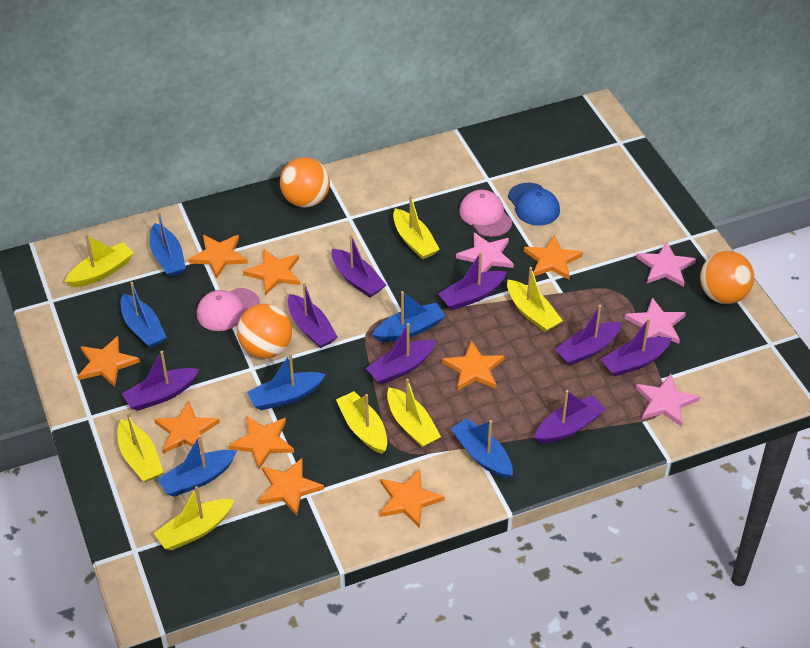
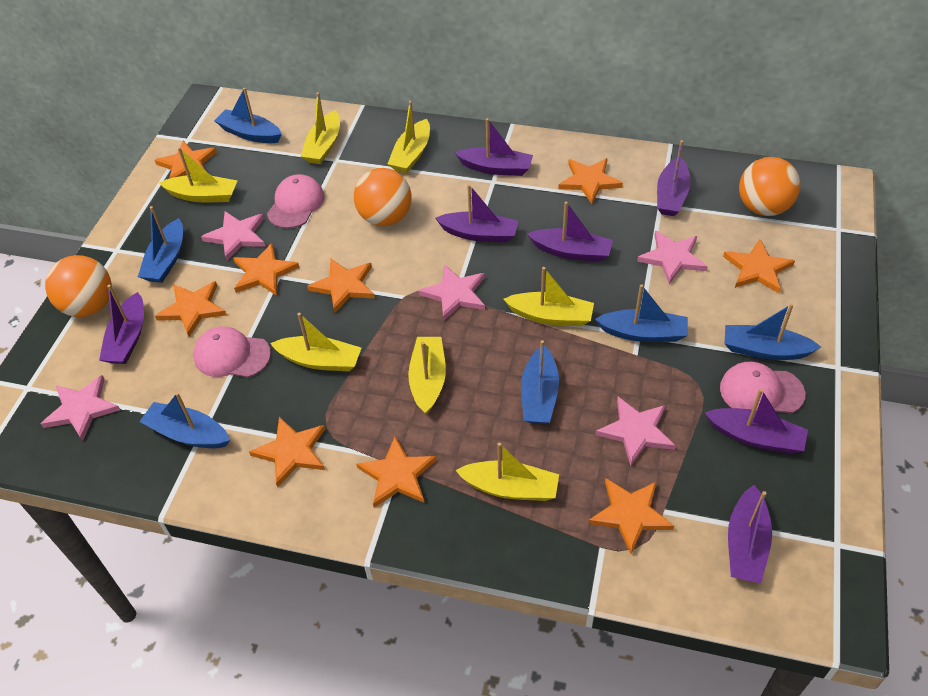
blue cap: 1 -> 0
pink cap: 2 -> 3
pink star: 4 -> 5
purple boat: 8 -> 7

